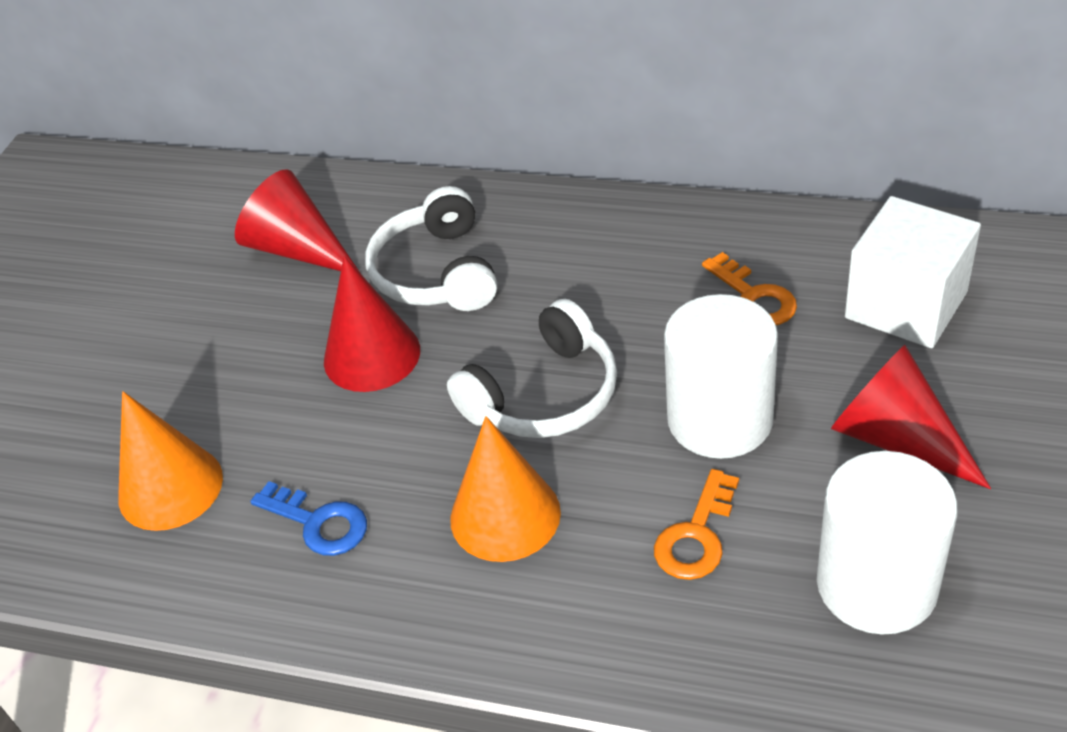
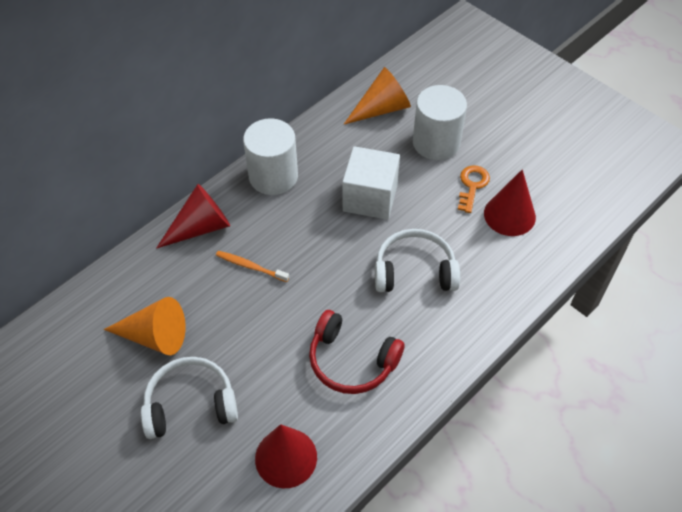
blue key: 1 -> 0
orange key: 2 -> 1
orange toothbrush: 0 -> 1
red headphones: 0 -> 1

